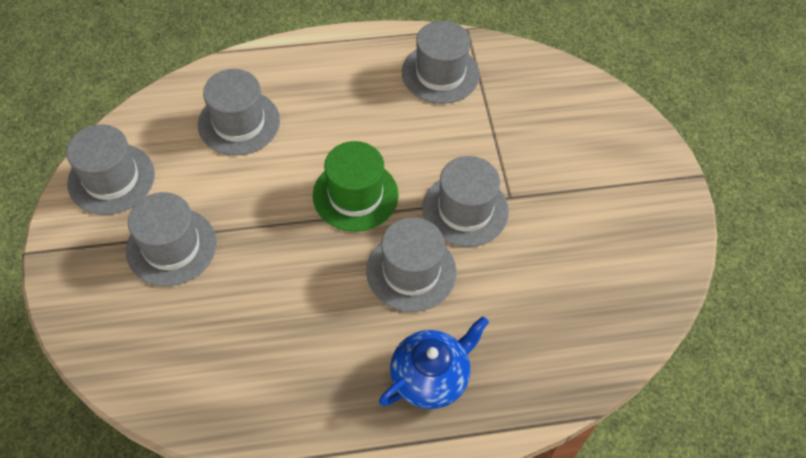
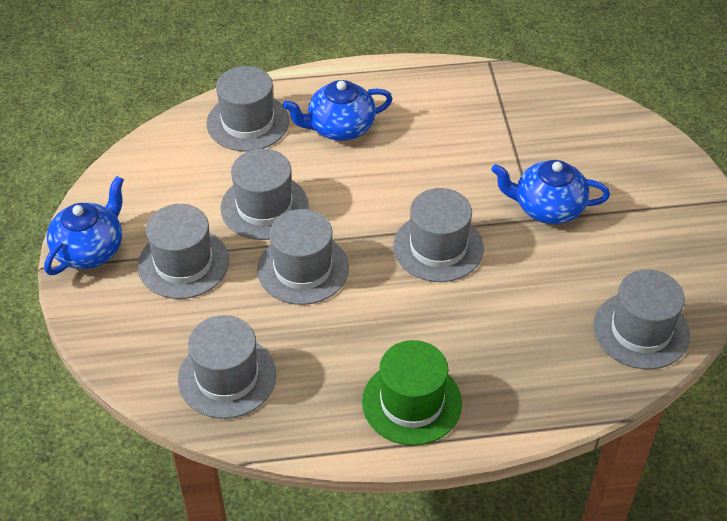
blue teapot: 1 -> 3
grey hat: 6 -> 7

